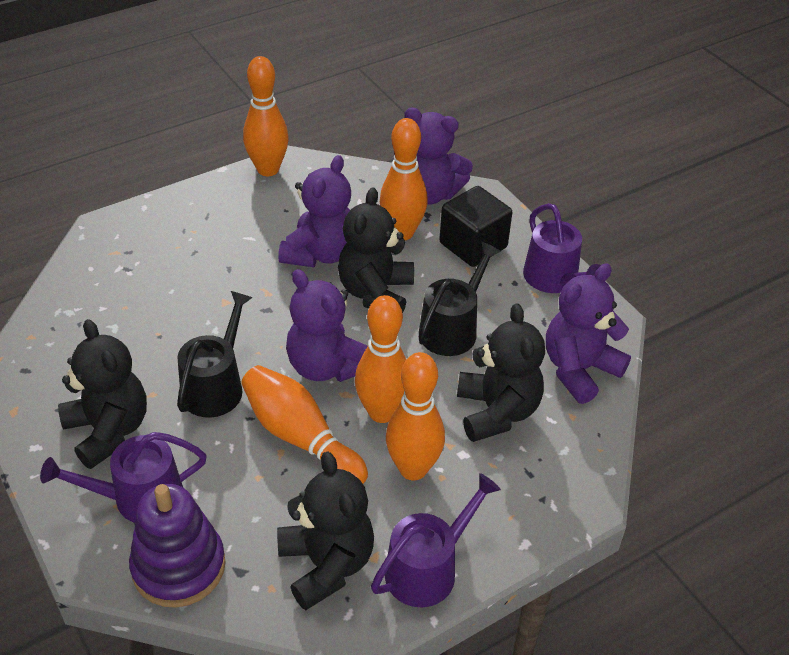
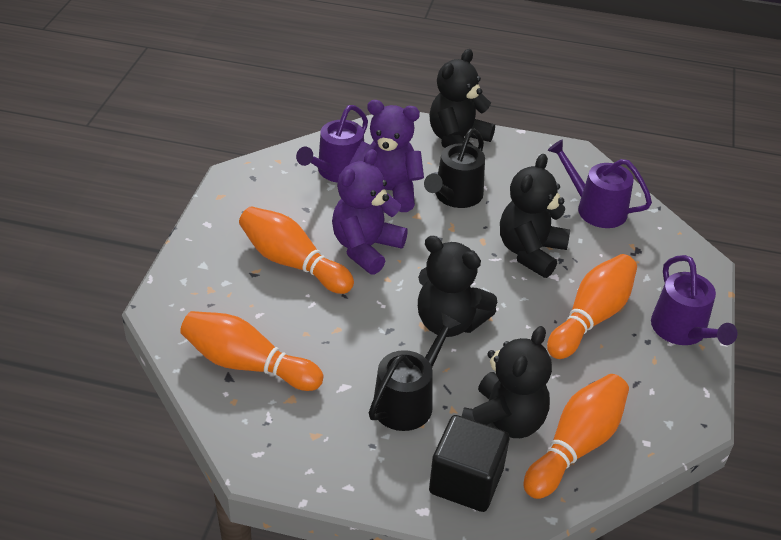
orange bowling pin: 5 -> 4
purple stacking toy: 1 -> 0
purple teddy bear: 4 -> 2

